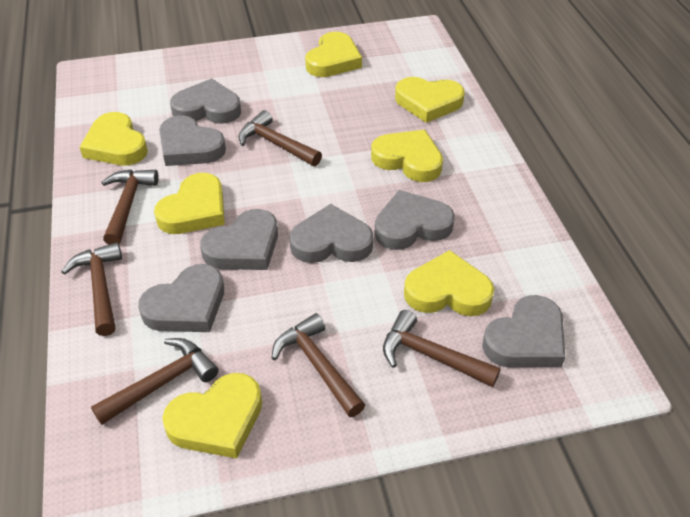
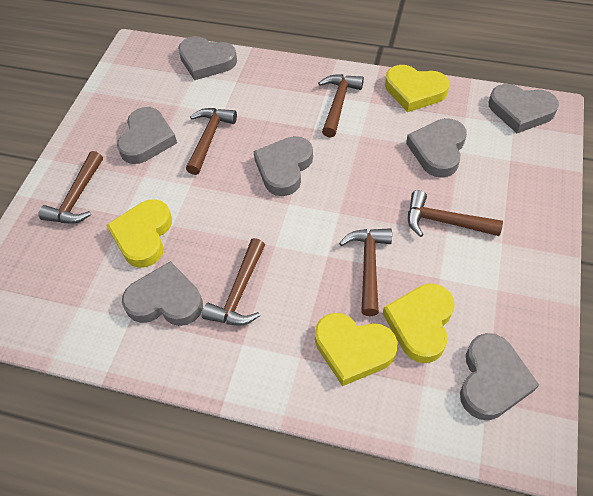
yellow heart: 7 -> 4

